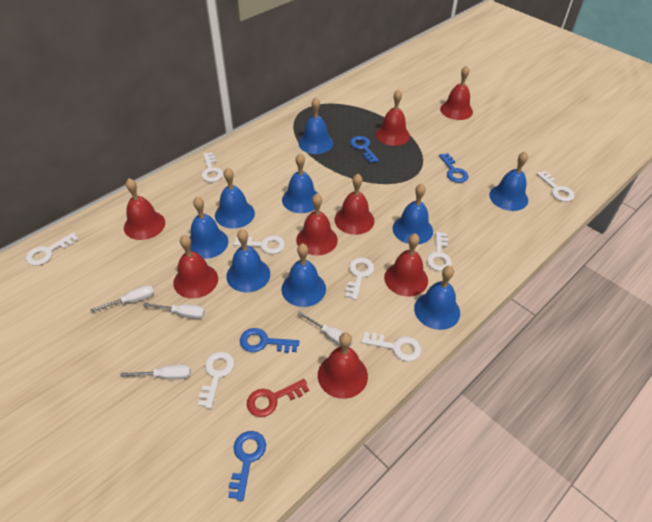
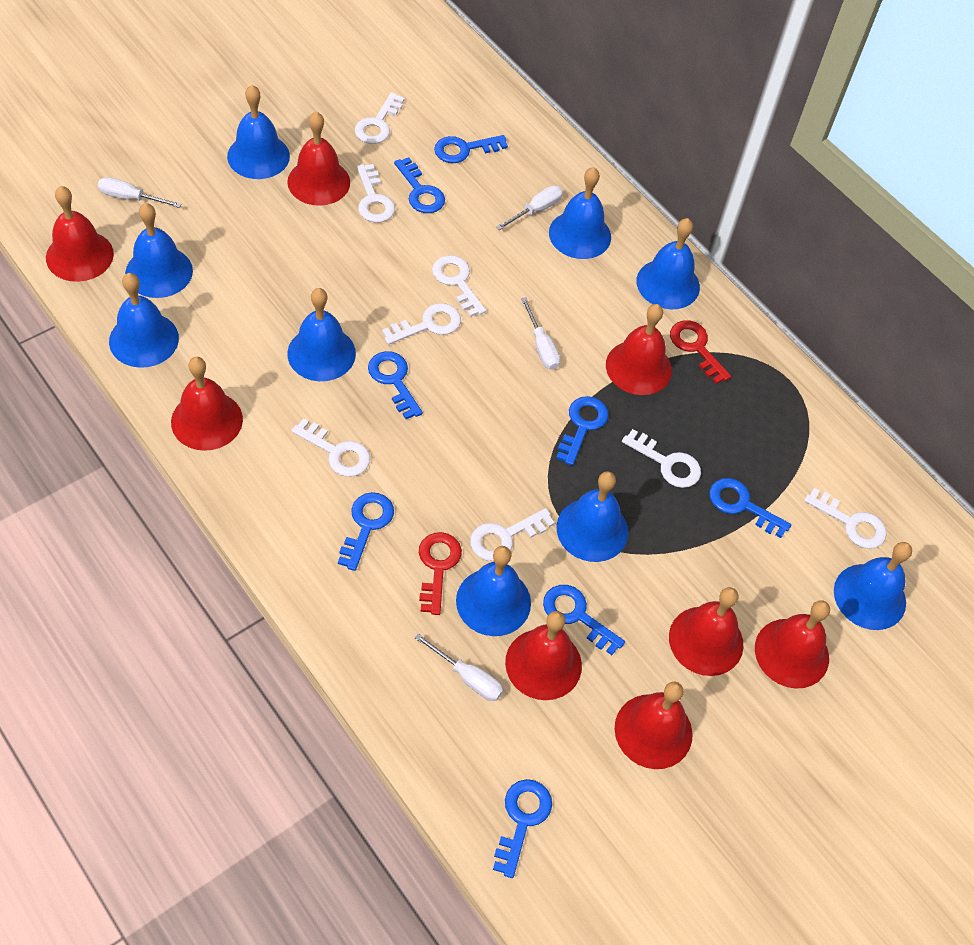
blue key: 4 -> 8
red key: 1 -> 2

